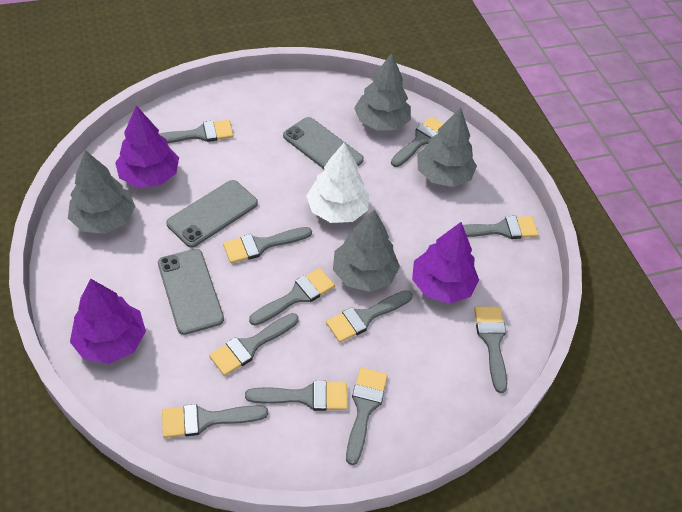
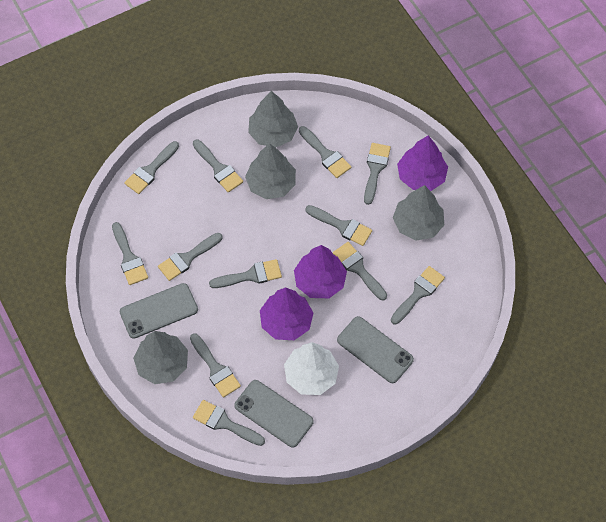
grey brush: 11 -> 12

